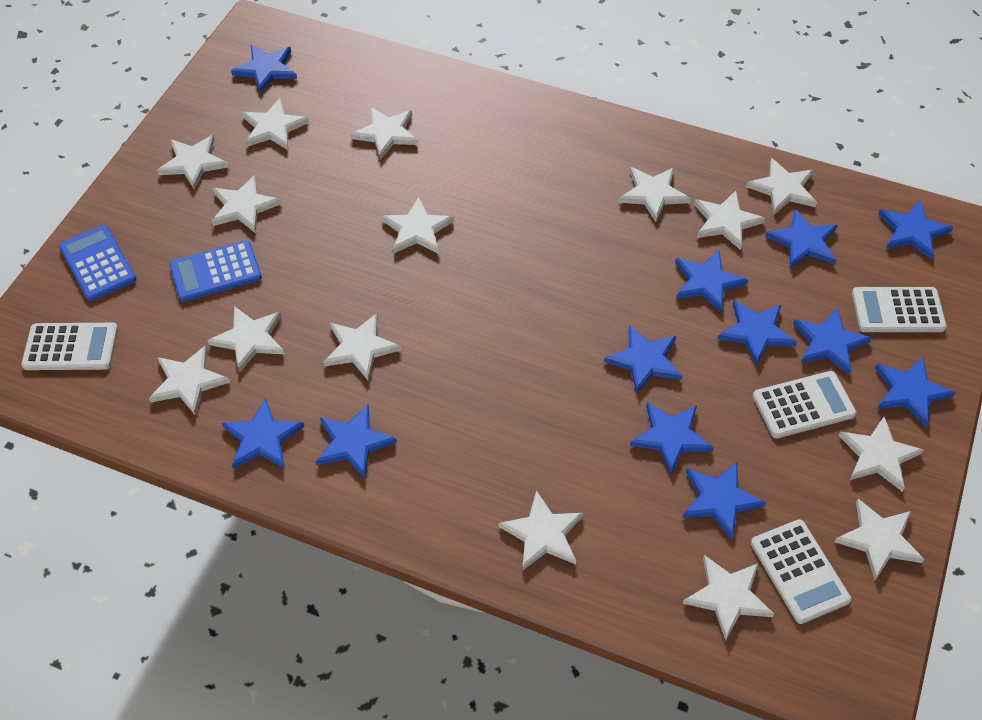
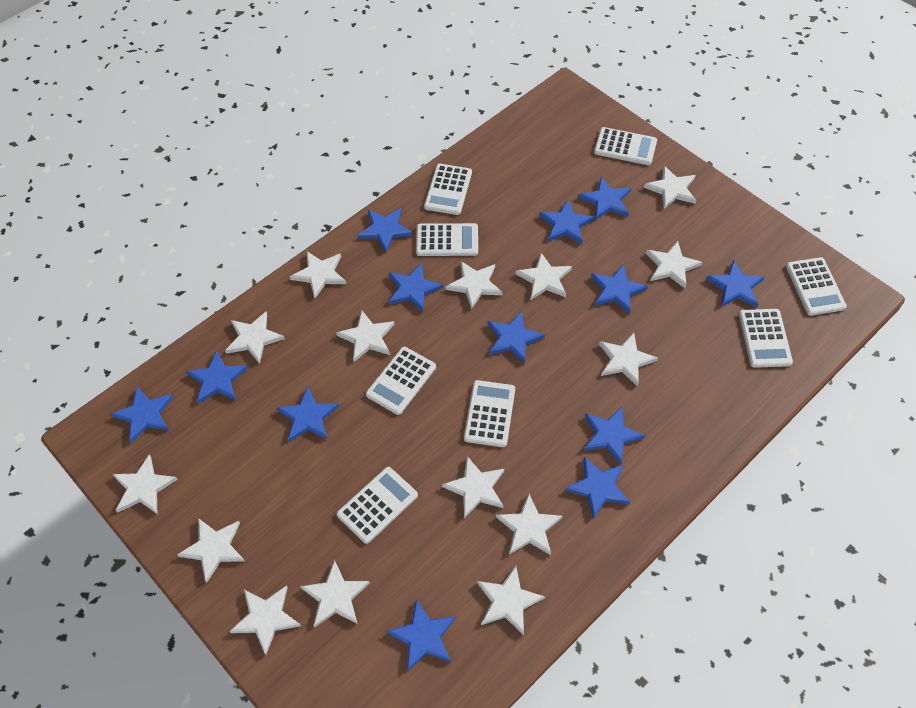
blue calculator: 2 -> 0
blue star: 12 -> 13
white calculator: 4 -> 8

